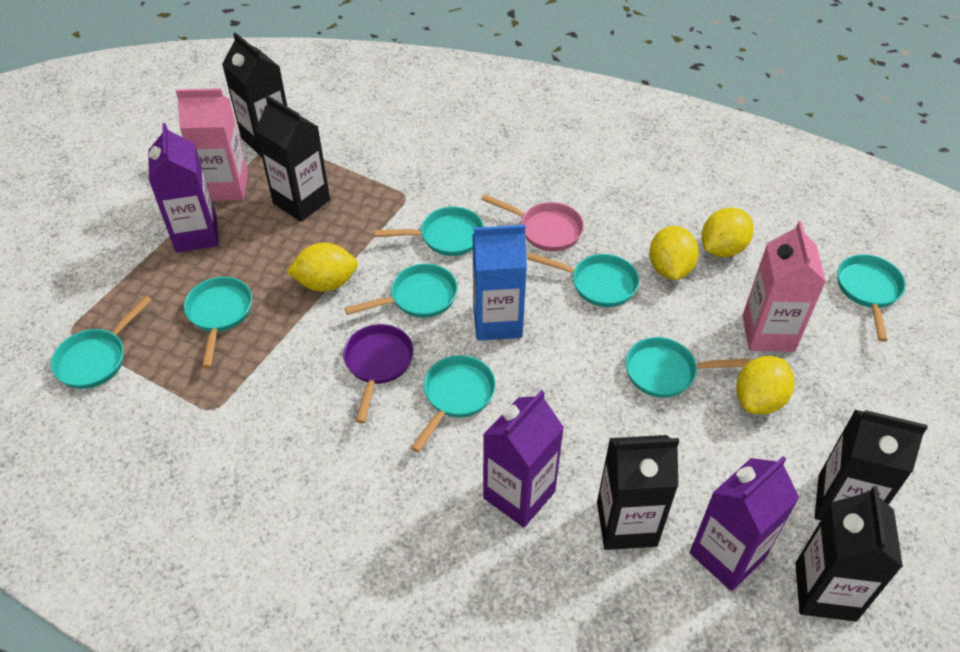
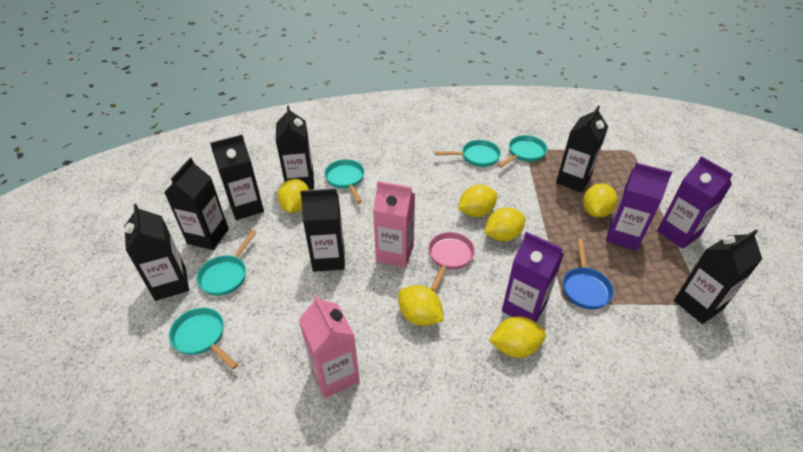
black carton: 5 -> 7
blue carton: 1 -> 0
blue pan: 0 -> 1
purple pan: 1 -> 0
turquoise pan: 8 -> 5
yellow lemon: 4 -> 6

